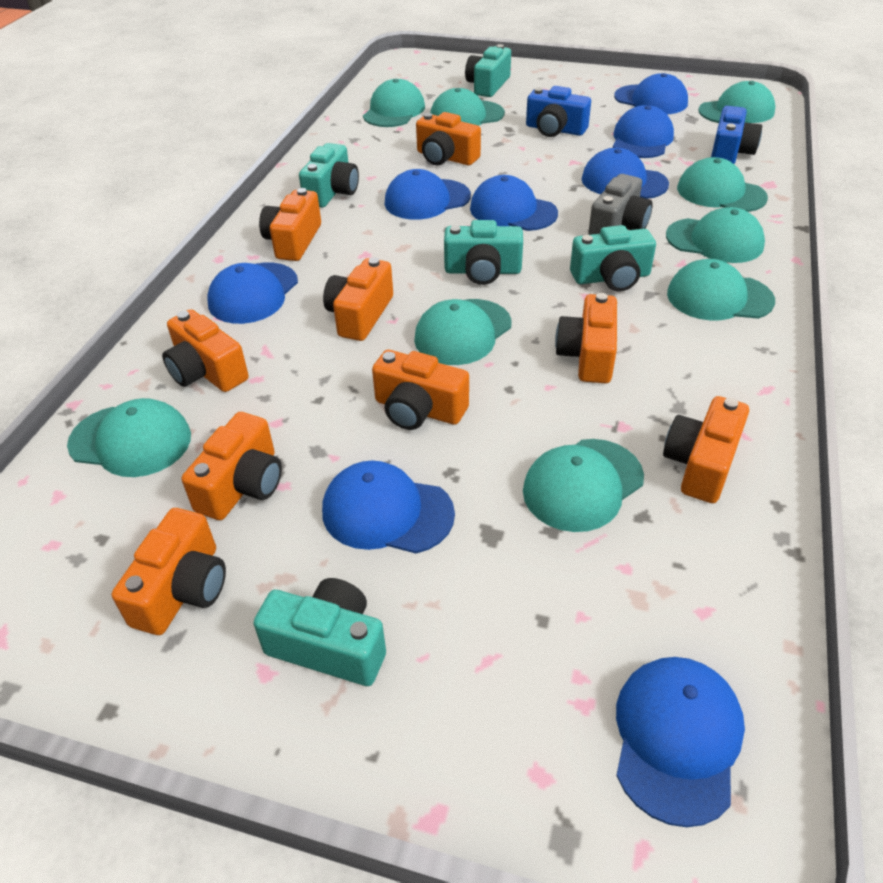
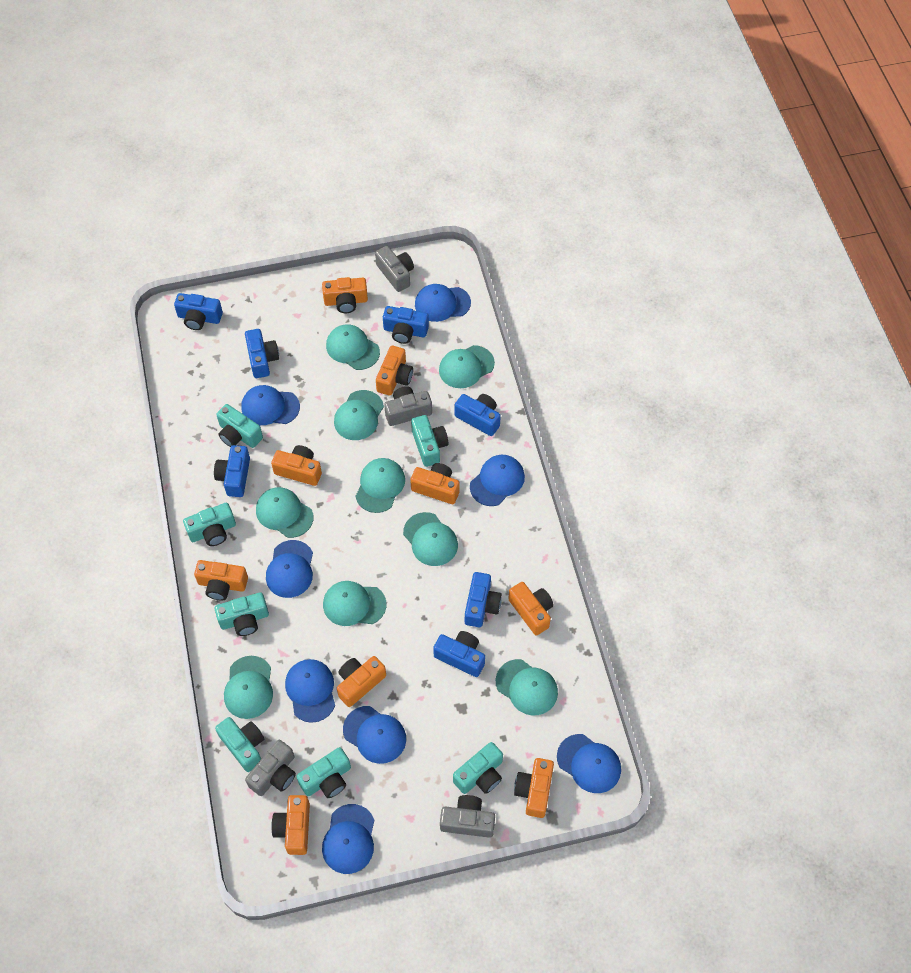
blue camera: 2 -> 7
grey camera: 1 -> 4
turquoise camera: 5 -> 7

